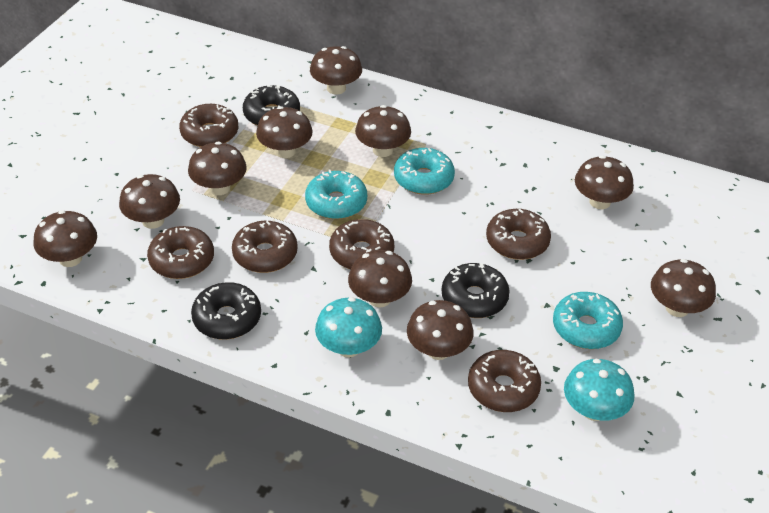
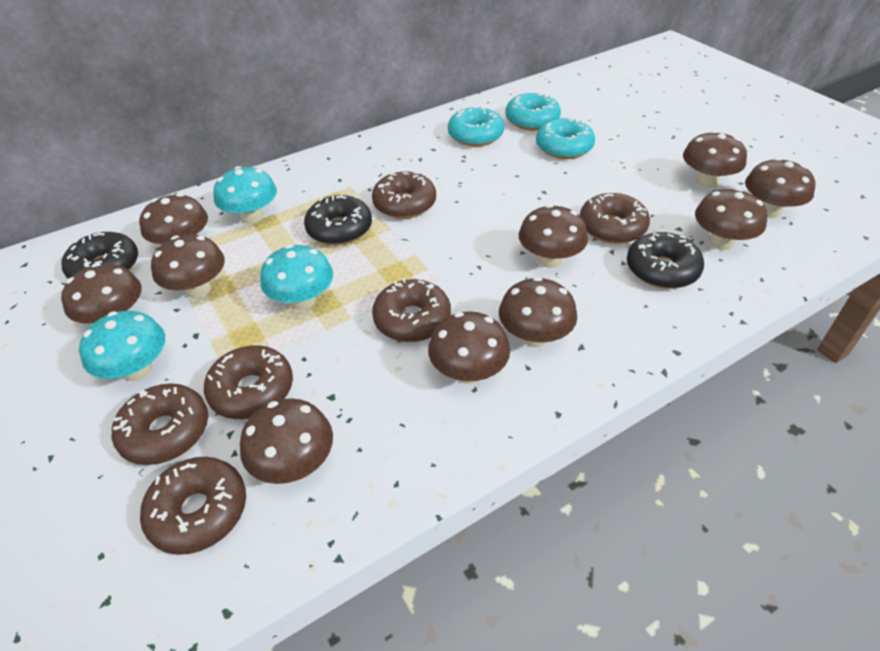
turquoise mushroom: 2 -> 3

